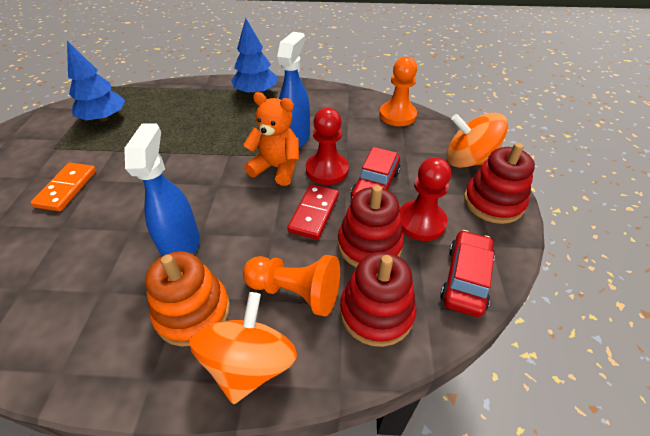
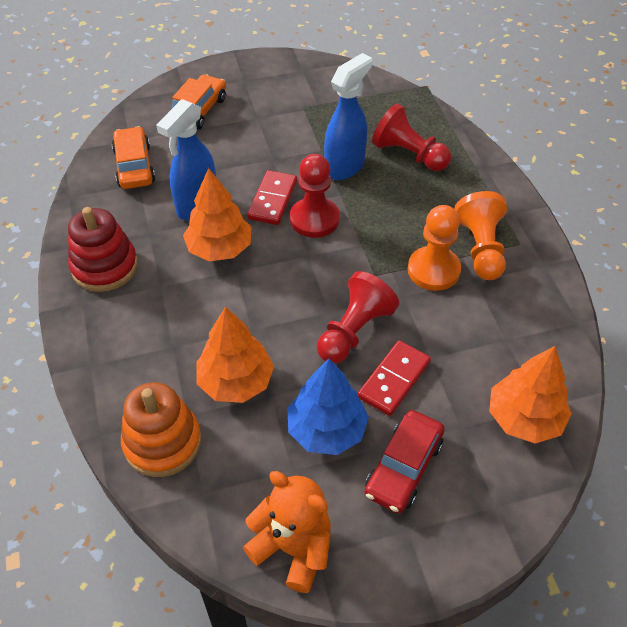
blue tree: 2 -> 1
orange car: 0 -> 2
orange domino: 1 -> 0
orange spinning top: 2 -> 0
orange tree: 0 -> 3
red car: 2 -> 1
red domino: 1 -> 2
red pawn: 2 -> 3
red stacking toy: 3 -> 1

